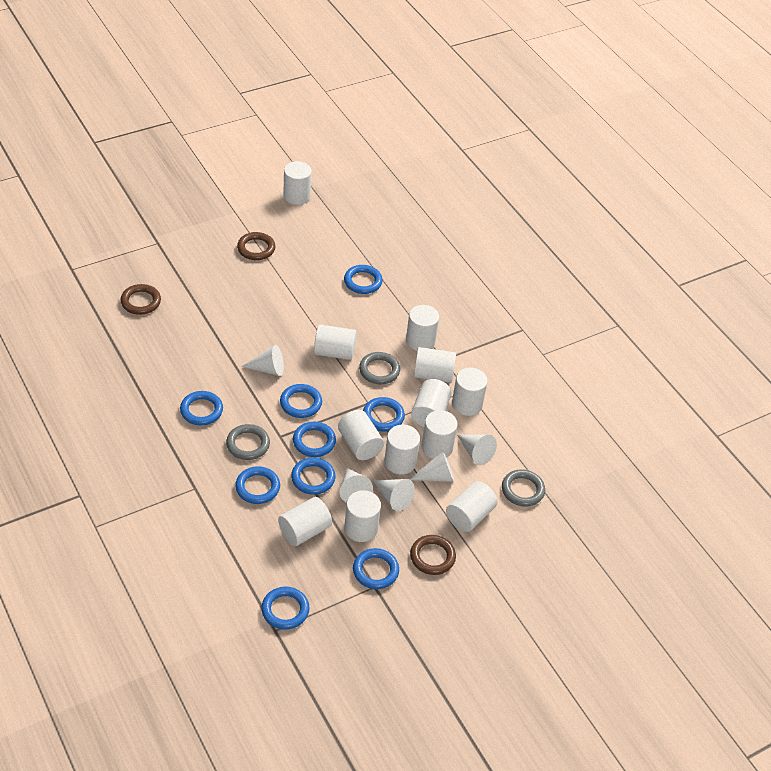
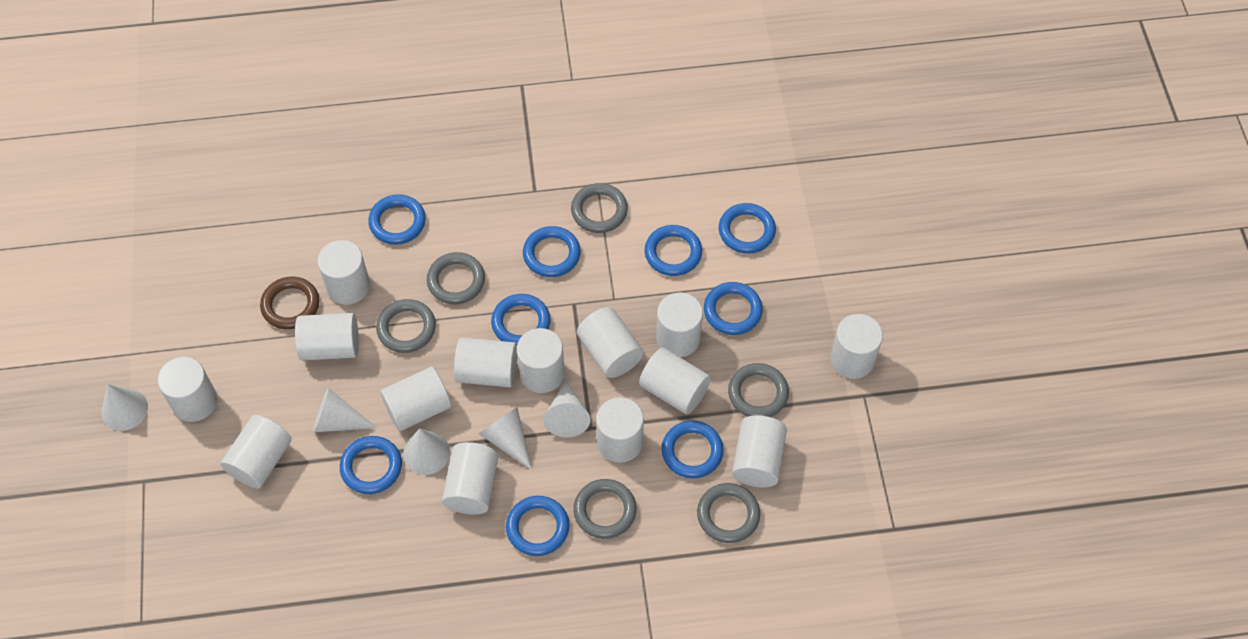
brown ring: 3 -> 1
grey ring: 3 -> 6
white cylinder: 12 -> 14

